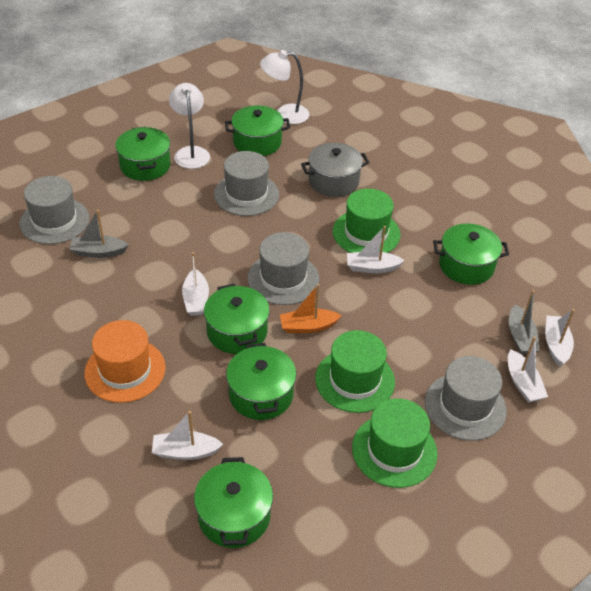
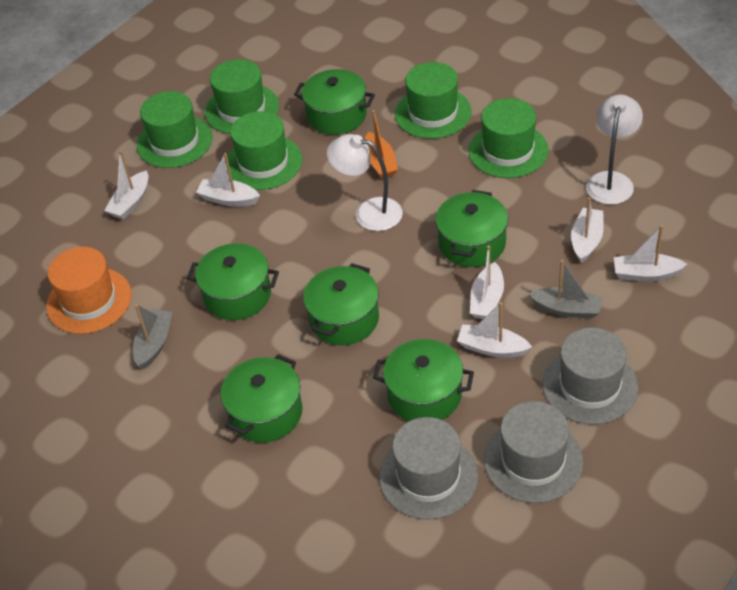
green hat: 3 -> 5
grey hat: 4 -> 3
grey pot: 1 -> 0
white boat: 5 -> 6

